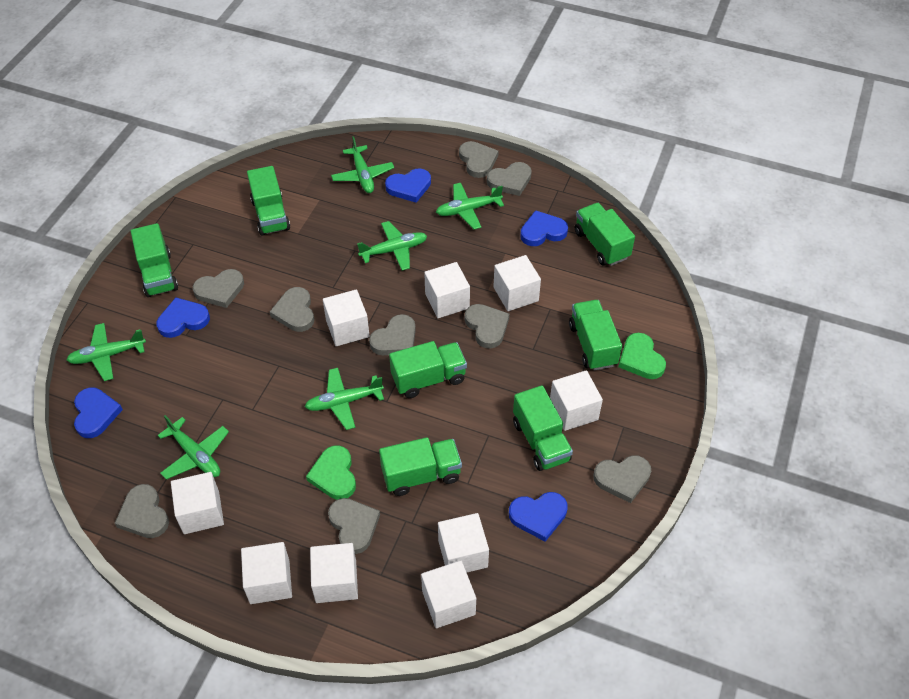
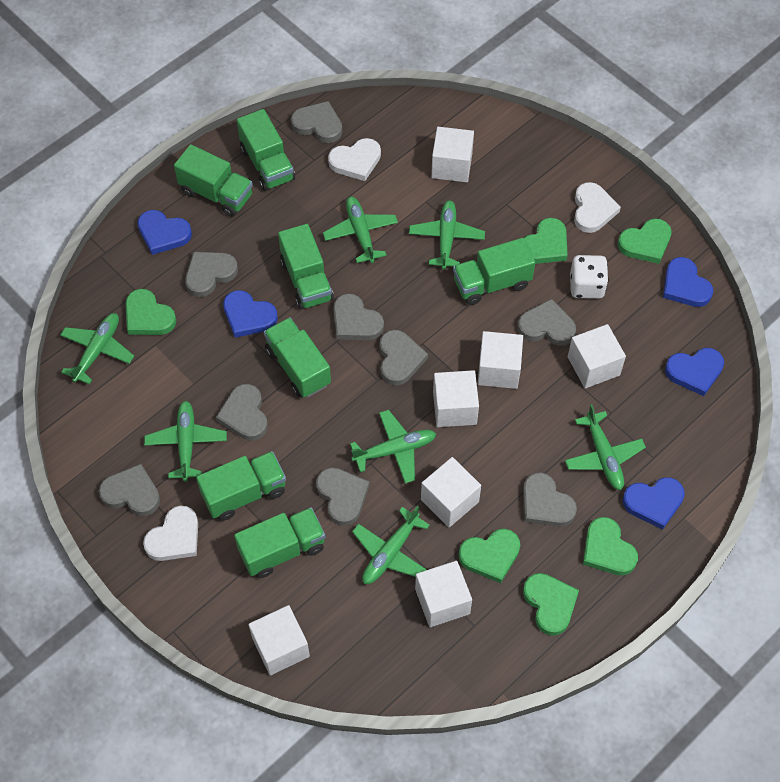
green heart: 2 -> 6
green plane: 6 -> 7
white cube: 9 -> 7
white dice: 0 -> 1
white heart: 0 -> 3

